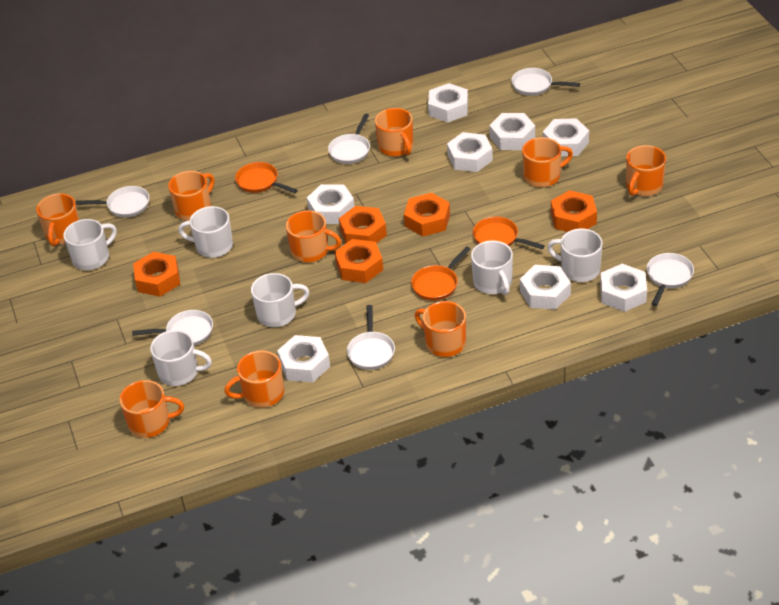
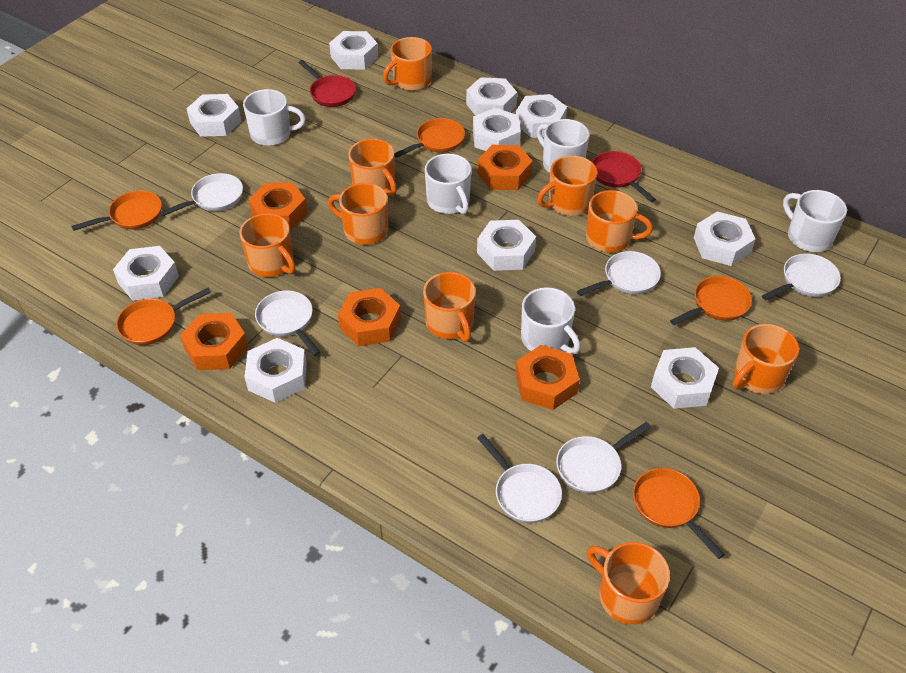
orange pan: 3 -> 5
red pan: 0 -> 2
white mug: 6 -> 5
white nut: 8 -> 10

